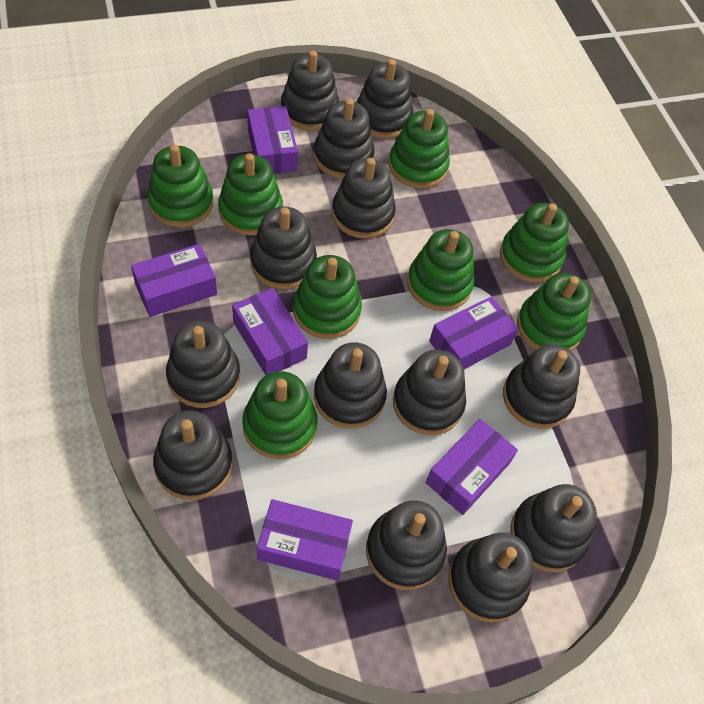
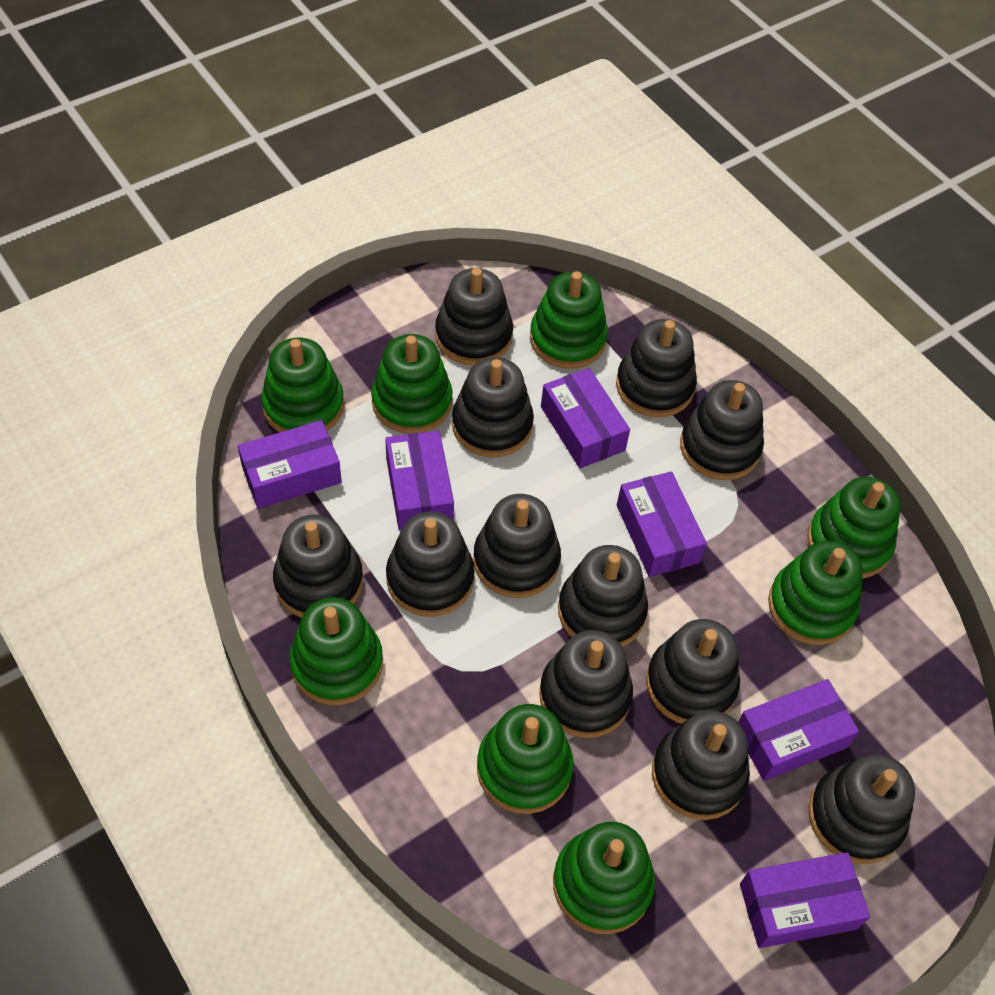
black stacking toy: 13 -> 12

